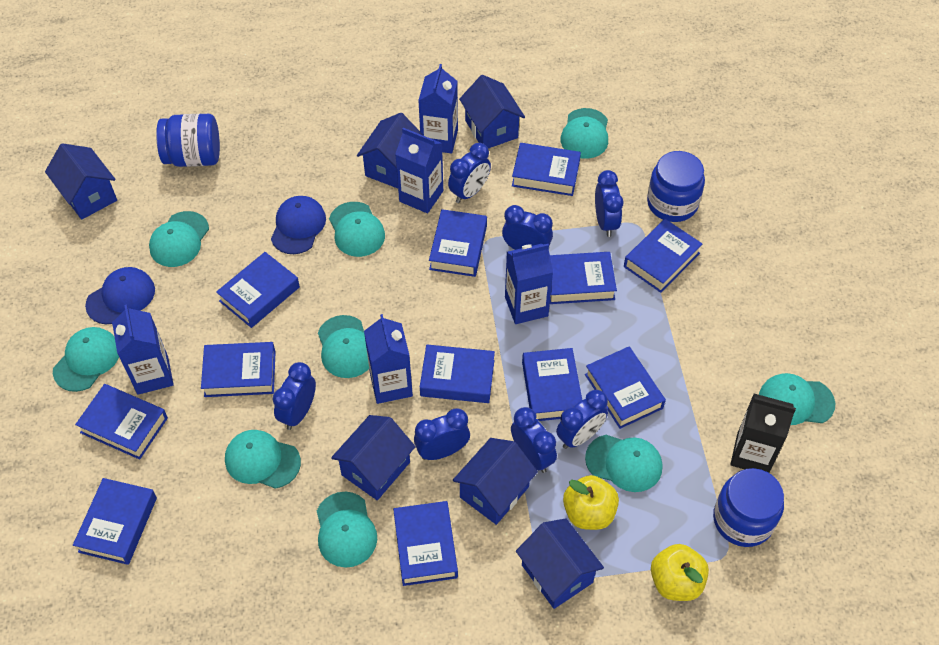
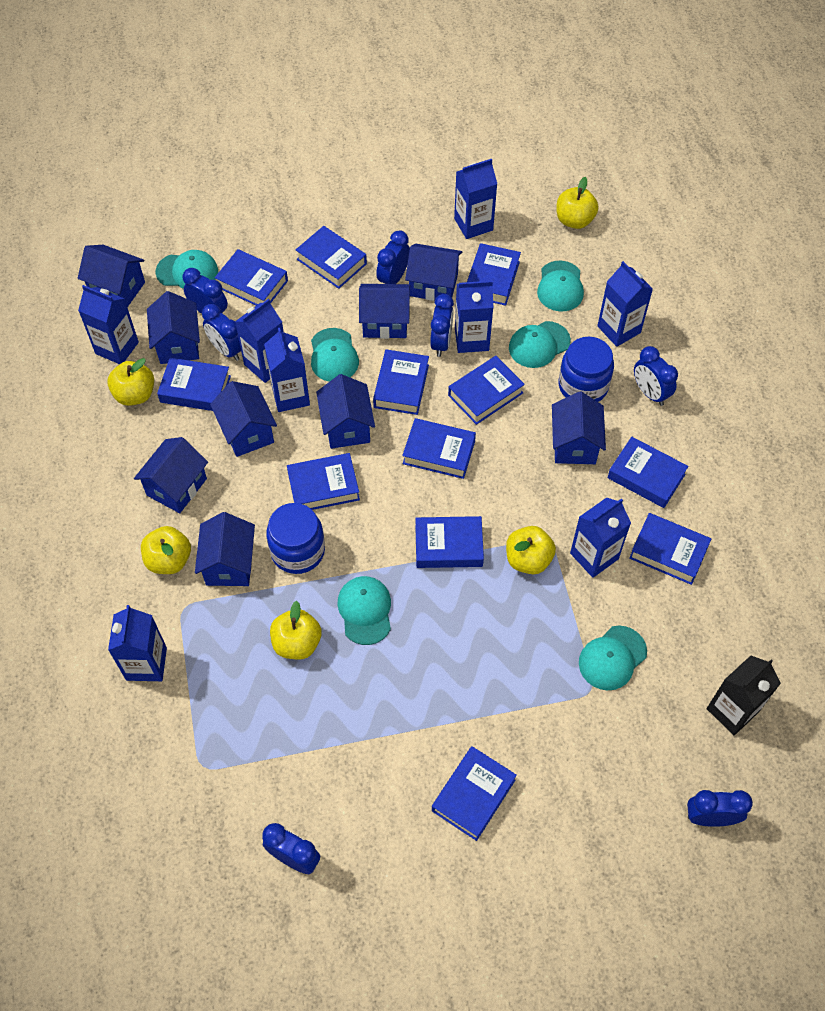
blue cap: 2 -> 0
blue carton: 5 -> 8
blue house: 6 -> 9
blue jar: 3 -> 2
turquoise cap: 9 -> 6
yellow apple: 2 -> 5

